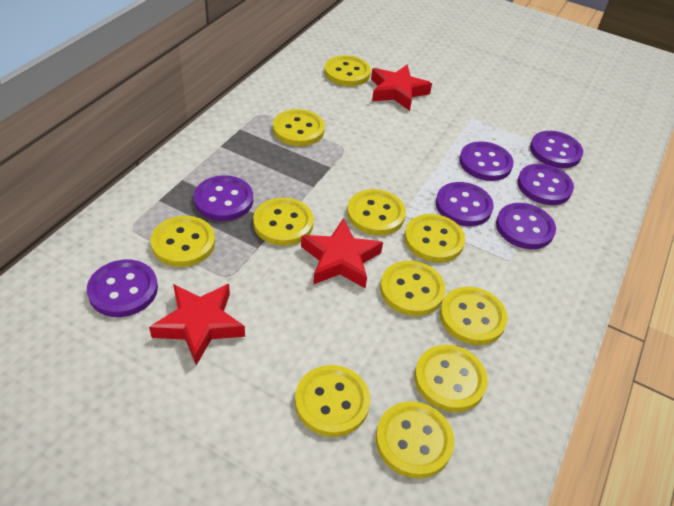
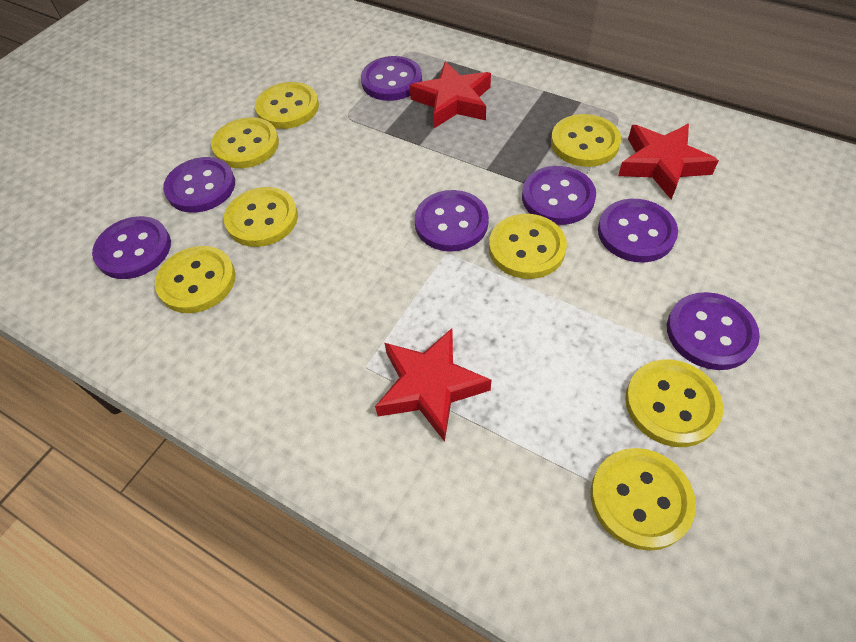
yellow button: 11 -> 8

